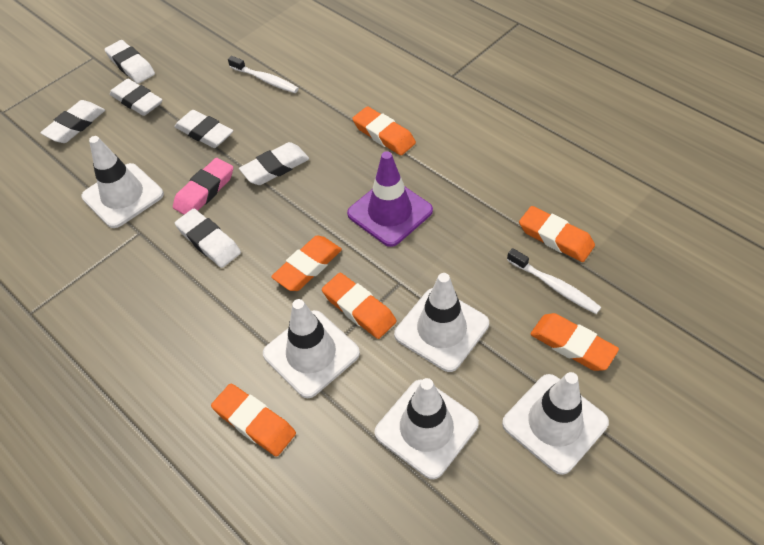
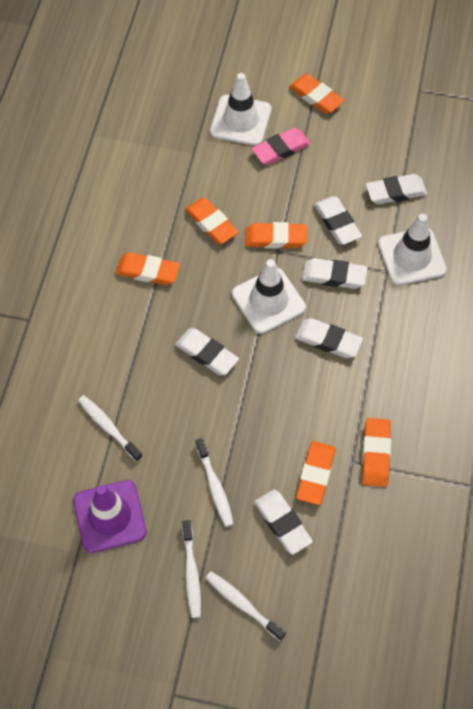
white toothbrush: 2 -> 4
white traffic cone: 5 -> 3

